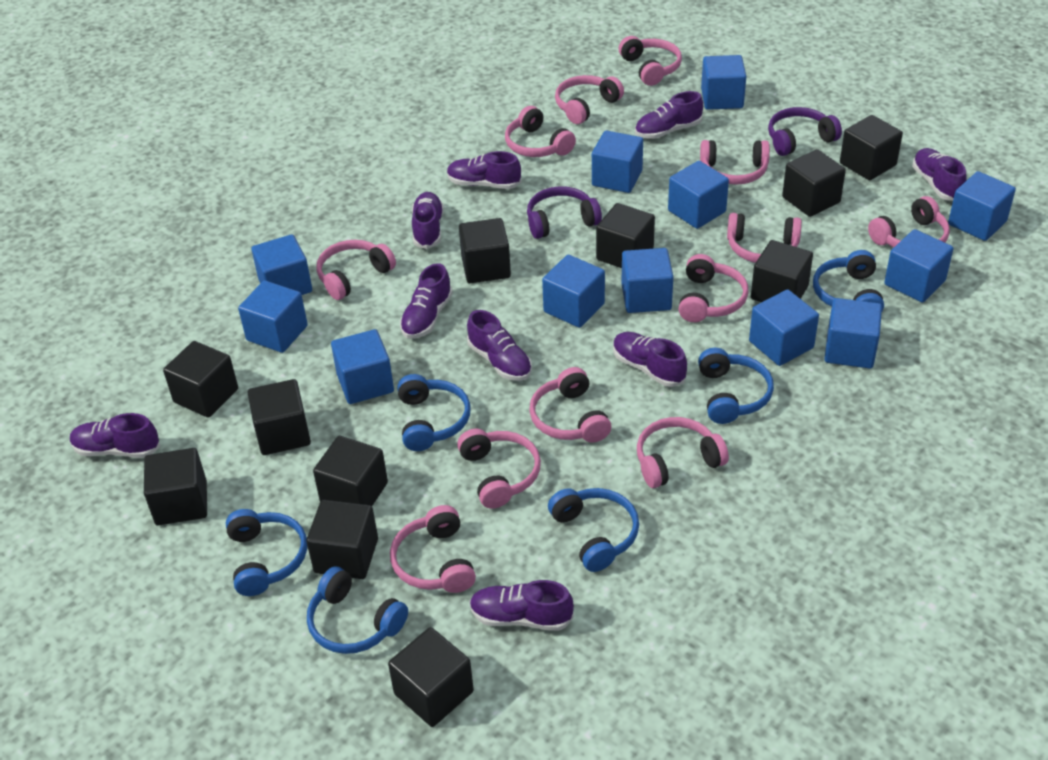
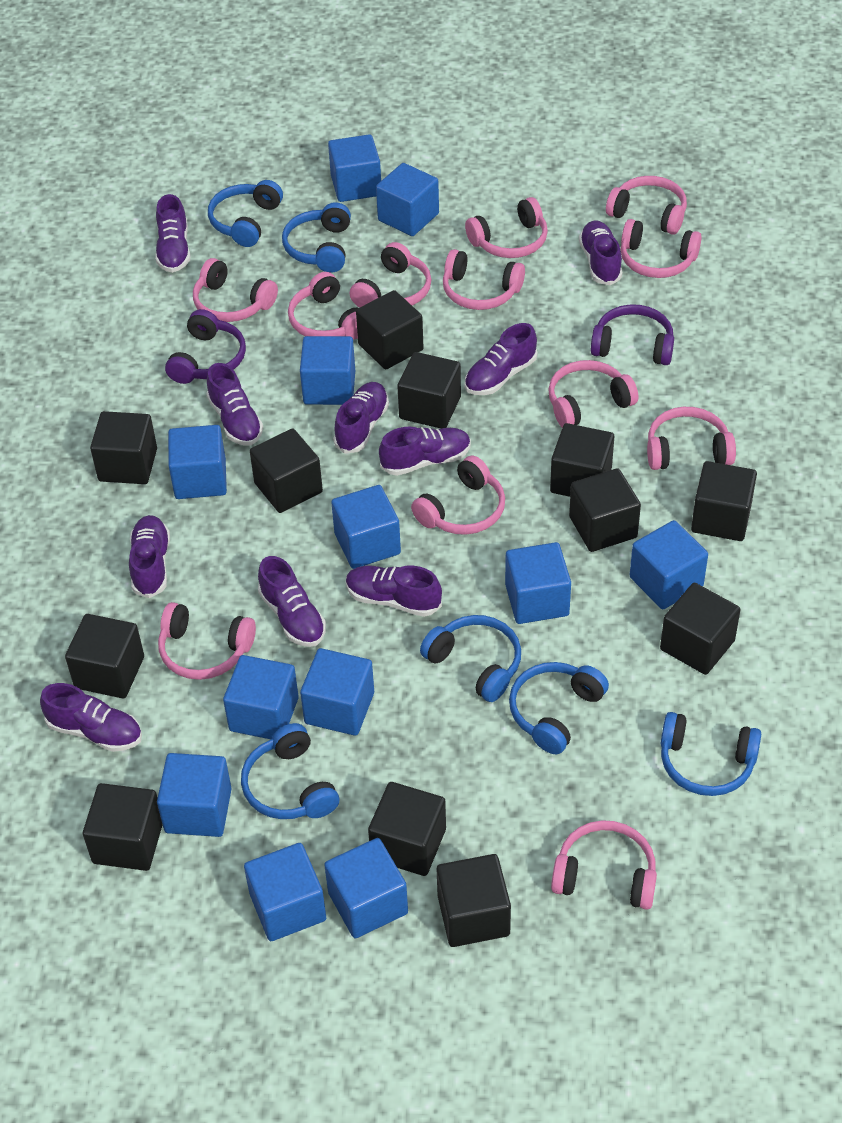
black cube: 11 -> 12
purple shoe: 9 -> 10

